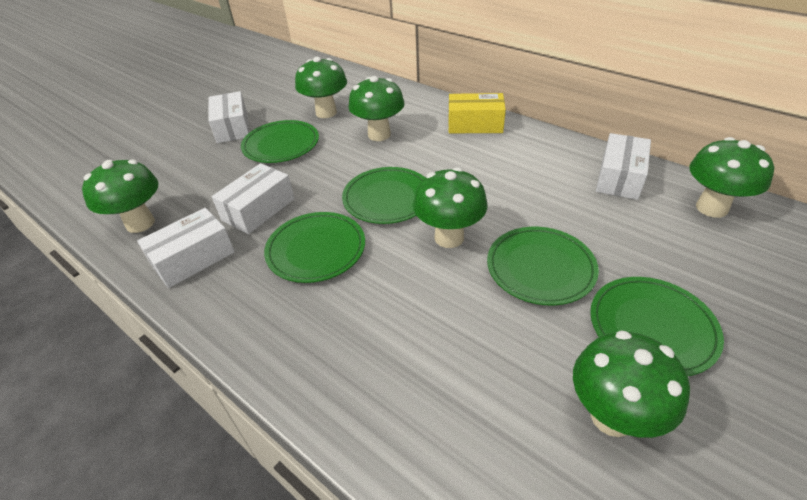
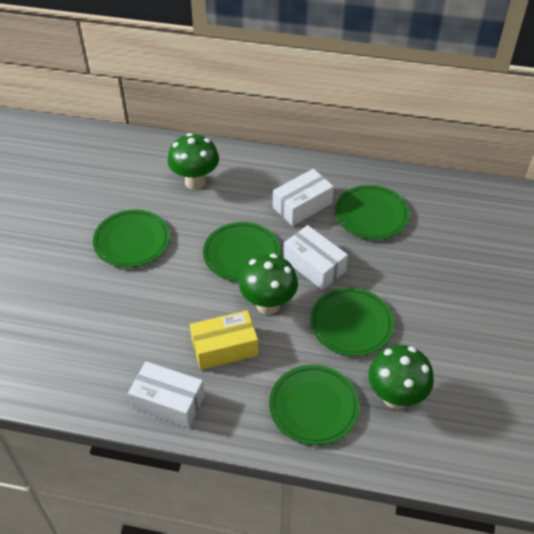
green mushroom: 6 -> 3
white box: 4 -> 3

